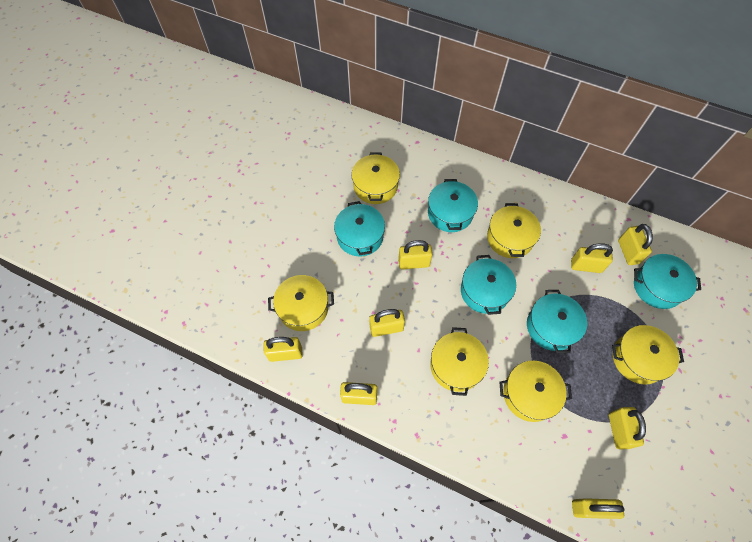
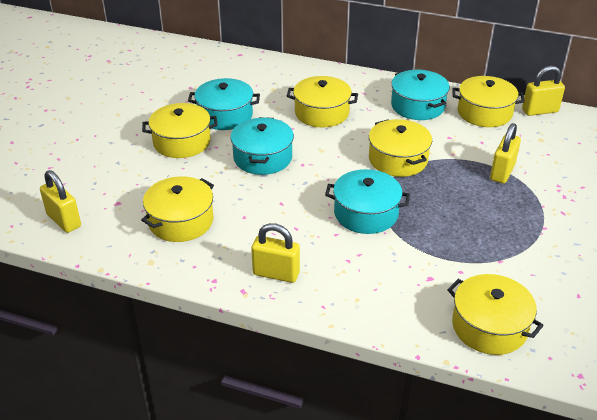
turquoise pot: 5 -> 4
yellow padlock: 8 -> 4

